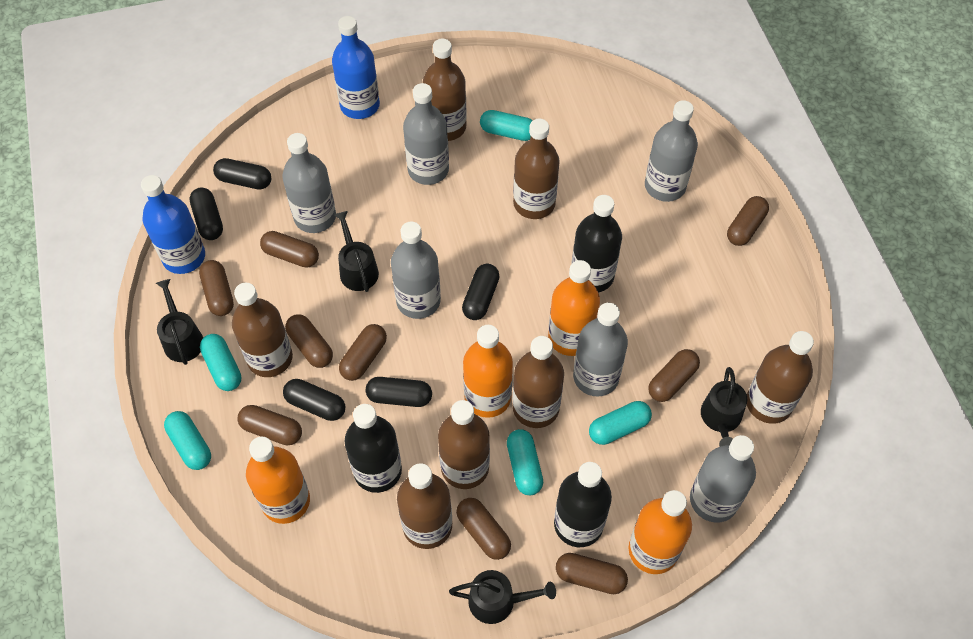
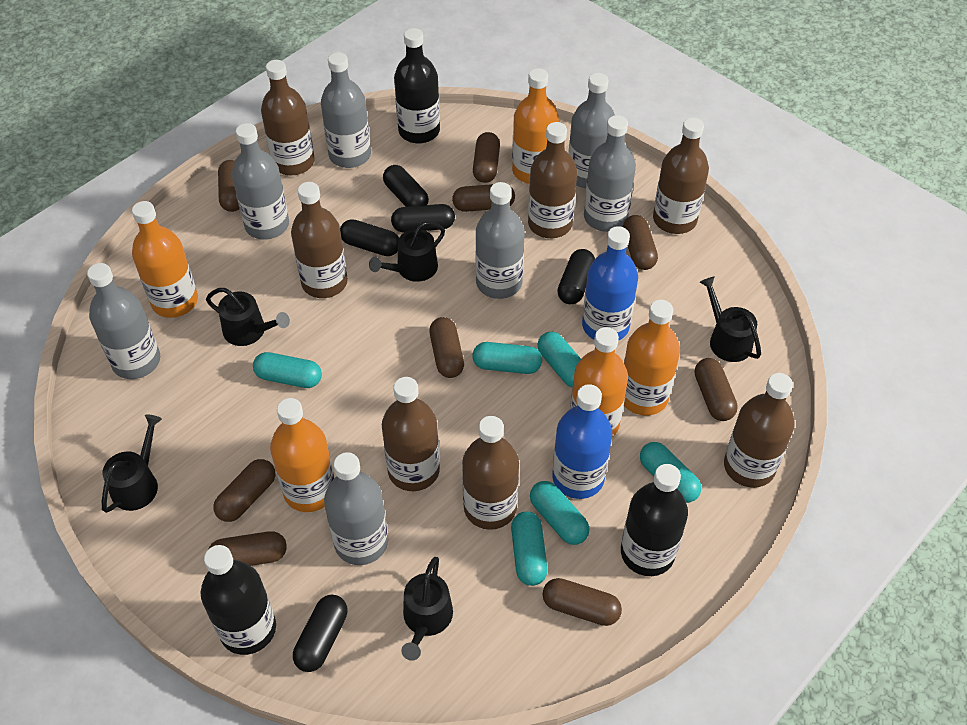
black watering can: 4 -> 5
grey bottle: 6 -> 7
orange bottle: 4 -> 5
turquoise capsule: 5 -> 6

